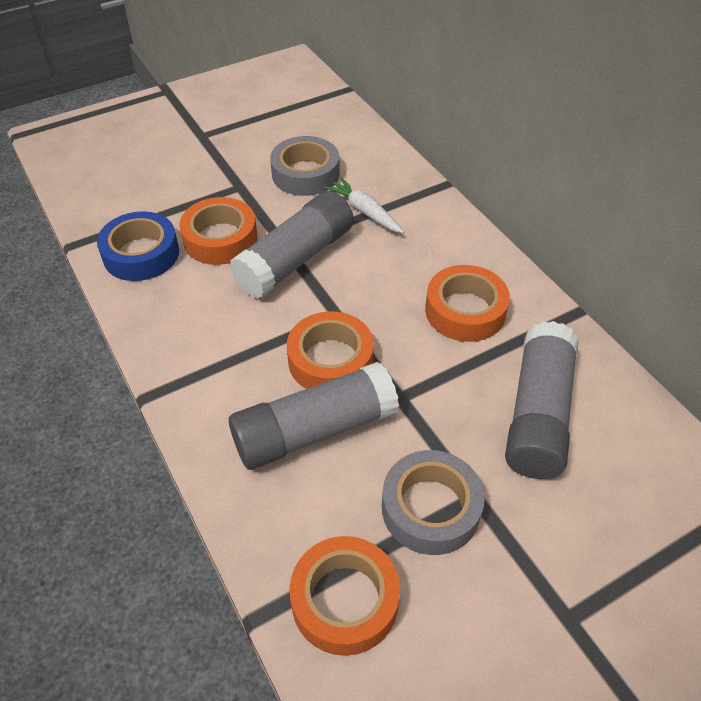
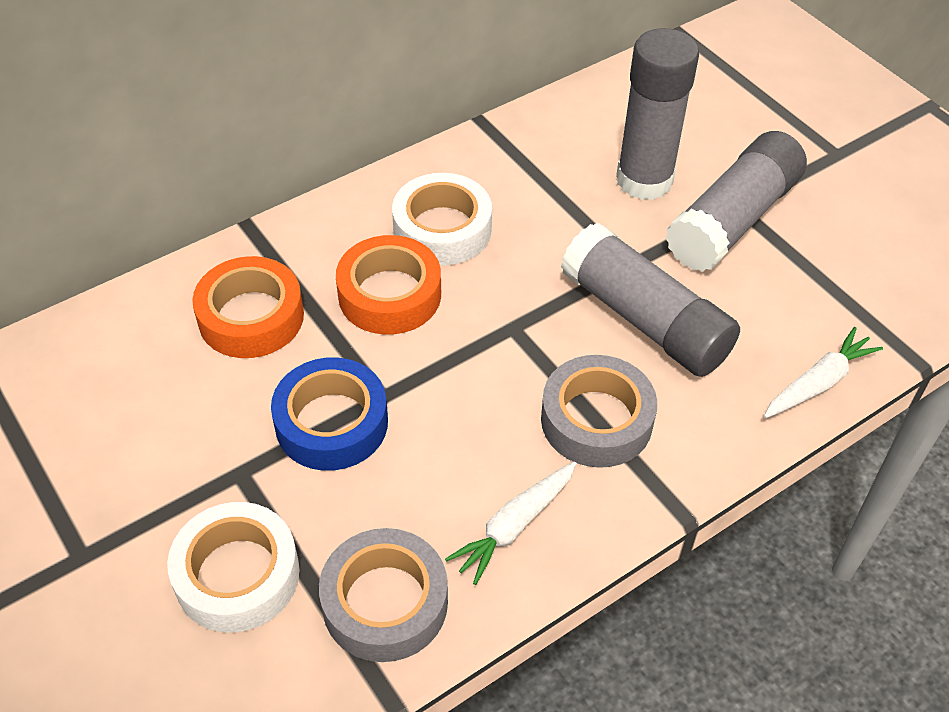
orange tape: 4 -> 2
white carrot: 1 -> 2
white tape: 0 -> 2

